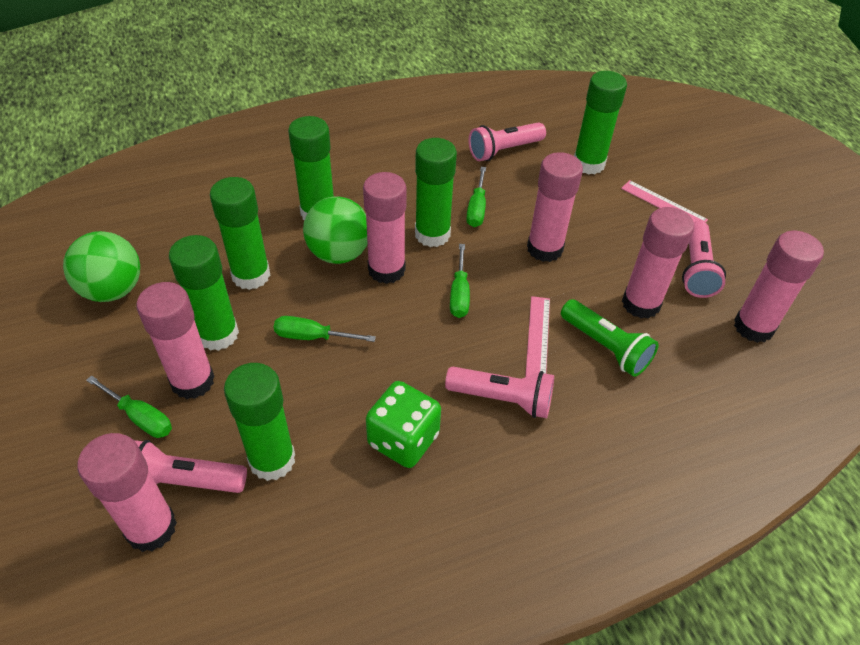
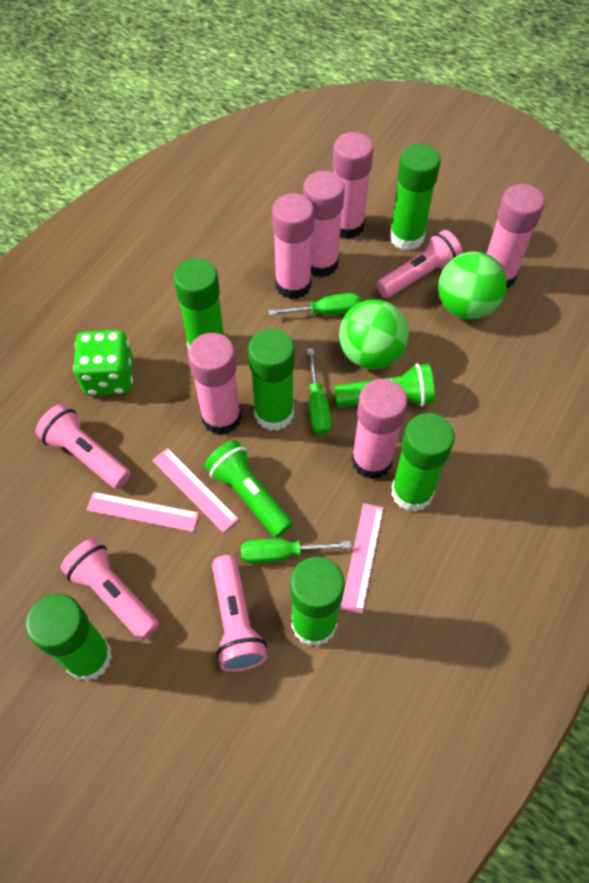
green flashlight: 1 -> 2
green screwdriver: 4 -> 3
pink ruler: 2 -> 3

